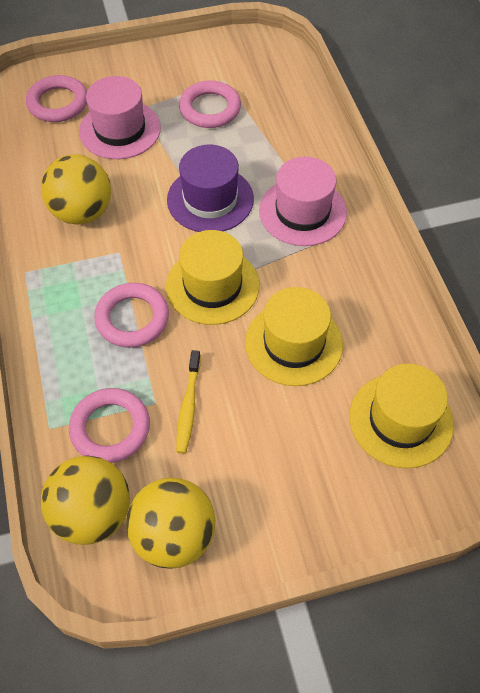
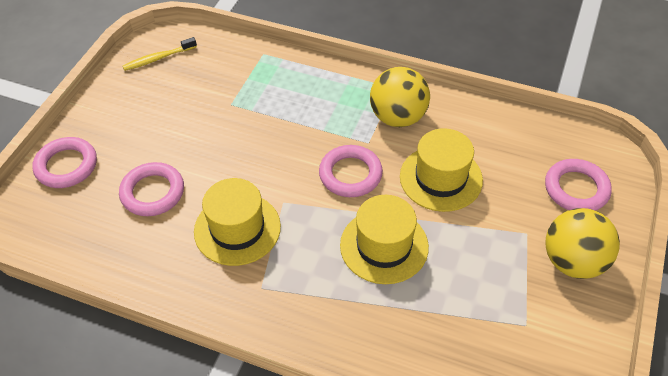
pink hat: 2 -> 0
purple hat: 1 -> 0
yellow ball: 3 -> 2

